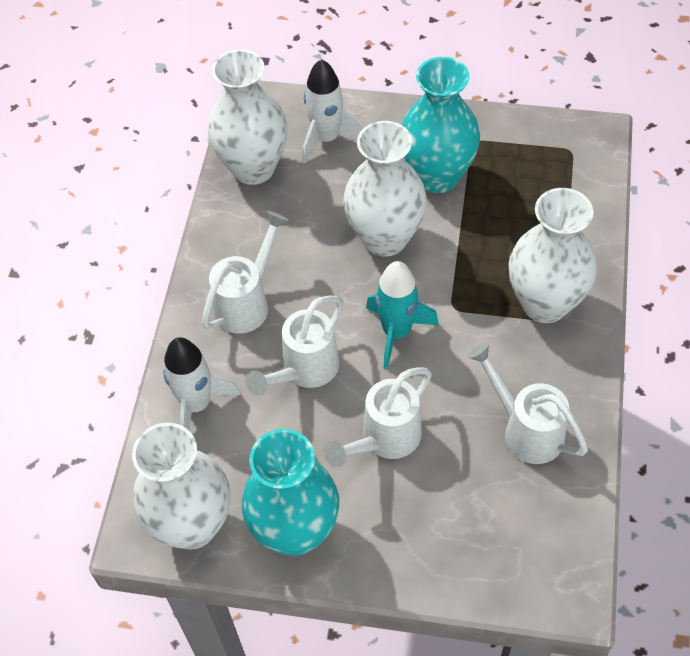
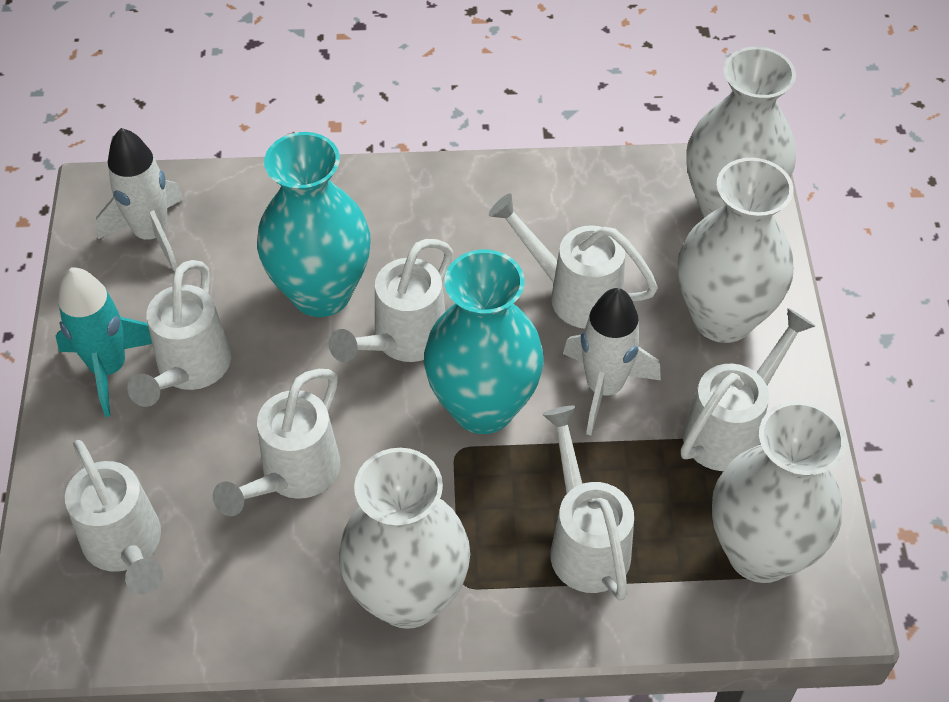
white watering can: 4 -> 7

